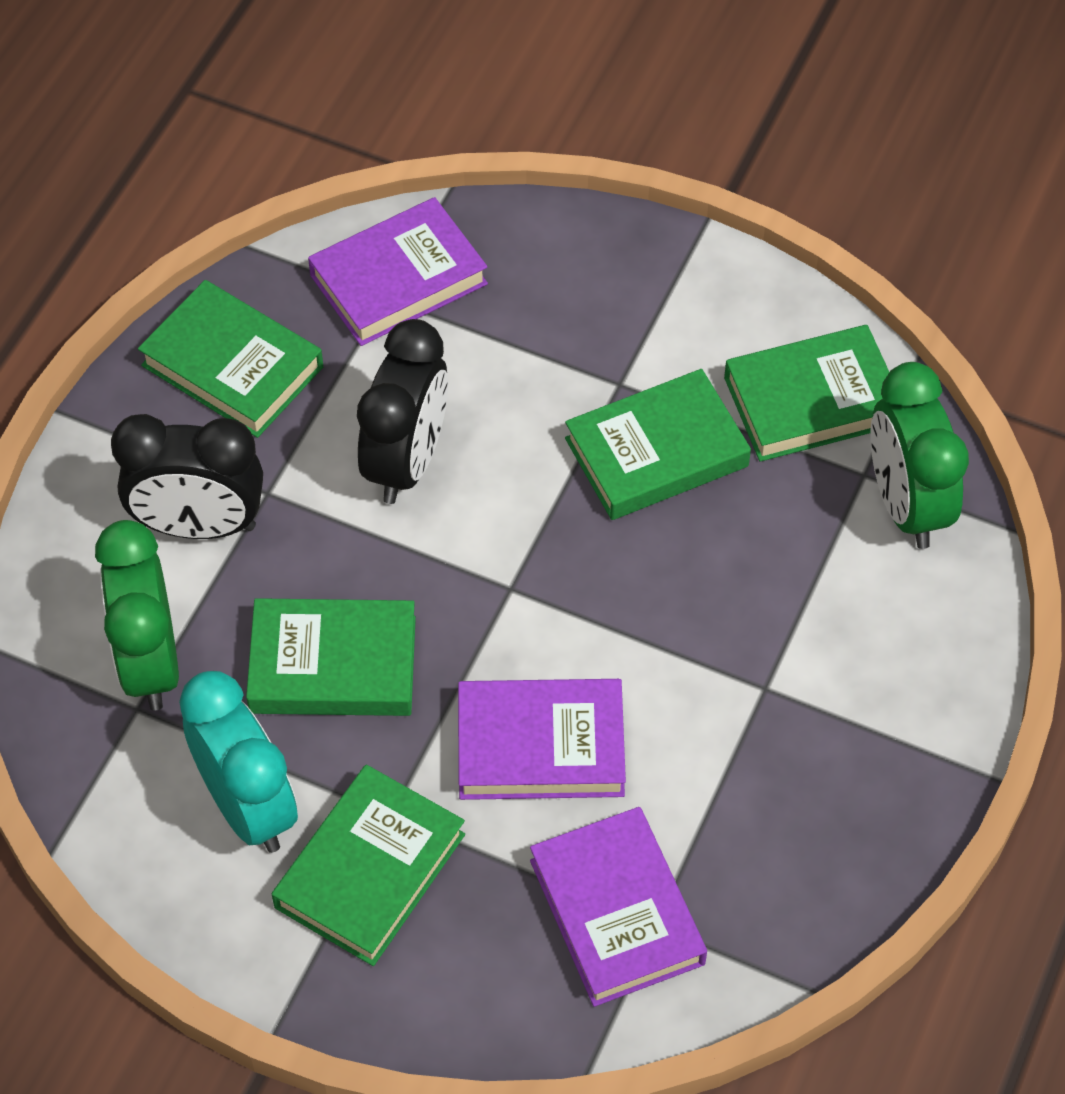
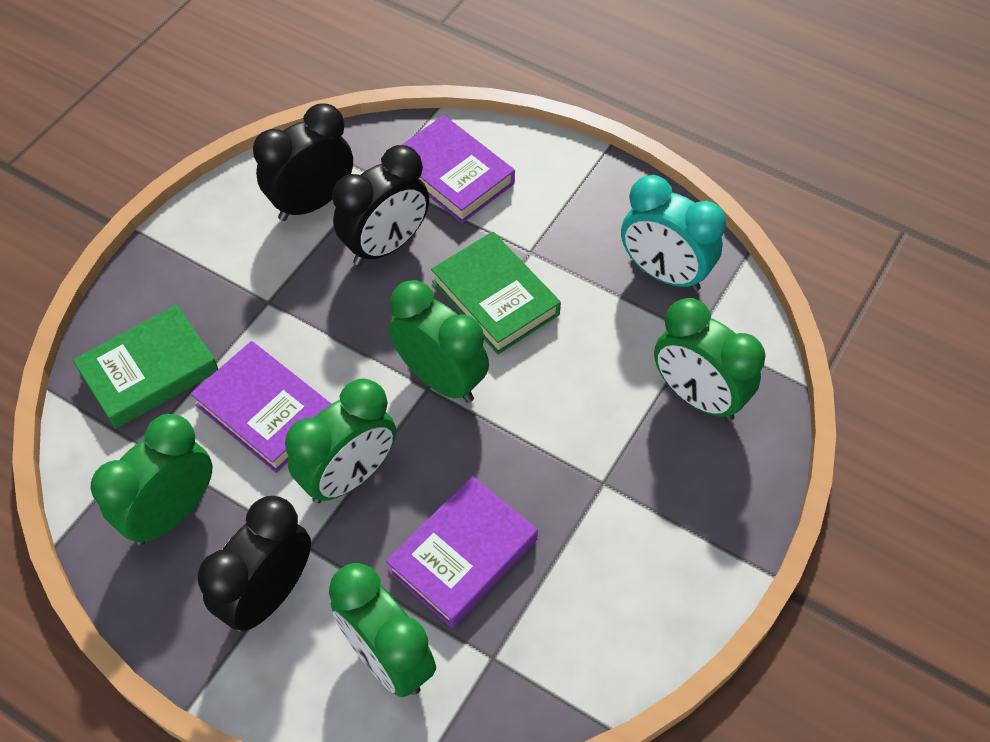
black clock: 2 -> 3
green book: 5 -> 2
green clock: 2 -> 5

